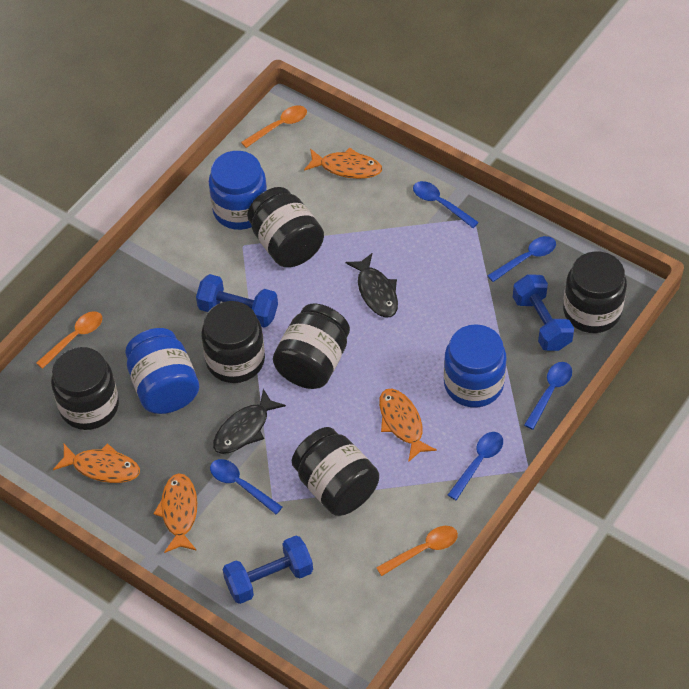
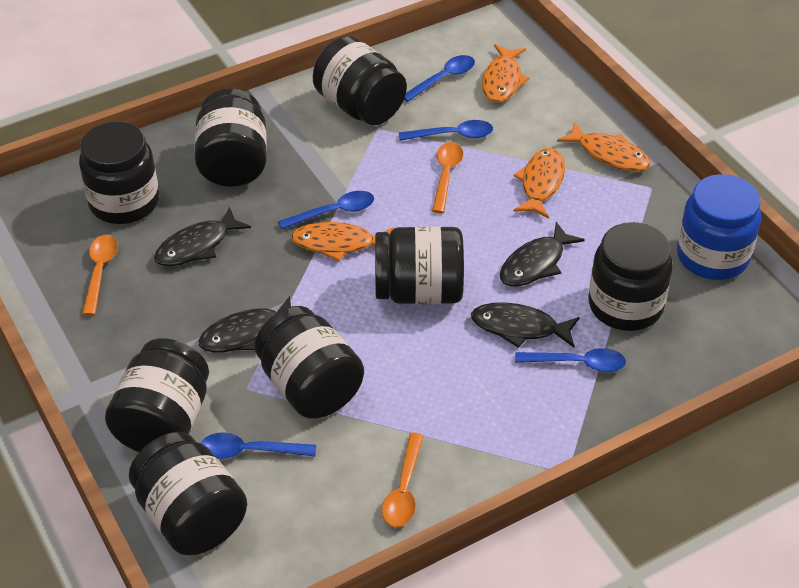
black fish: 2 -> 4
black jar: 6 -> 8
blue dumbbell: 3 -> 0
blue jar: 3 -> 1

